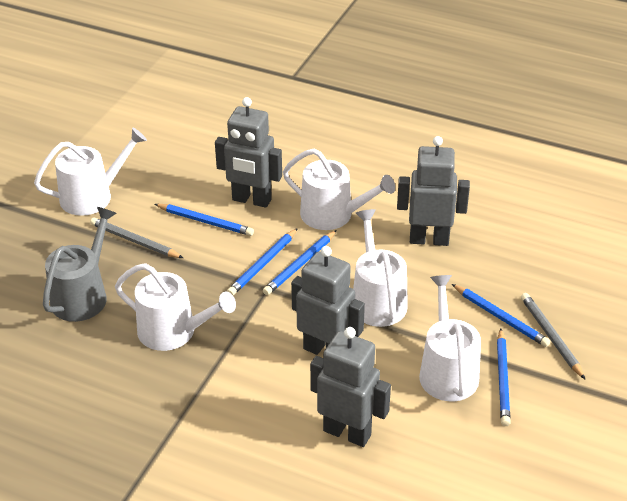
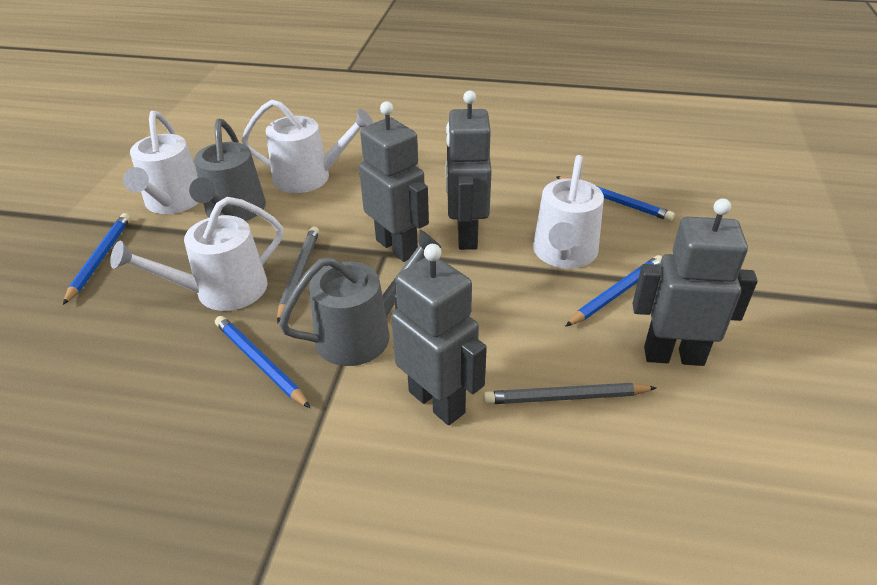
blue pencil: 5 -> 4
grey watering can: 1 -> 2
white watering can: 5 -> 4

